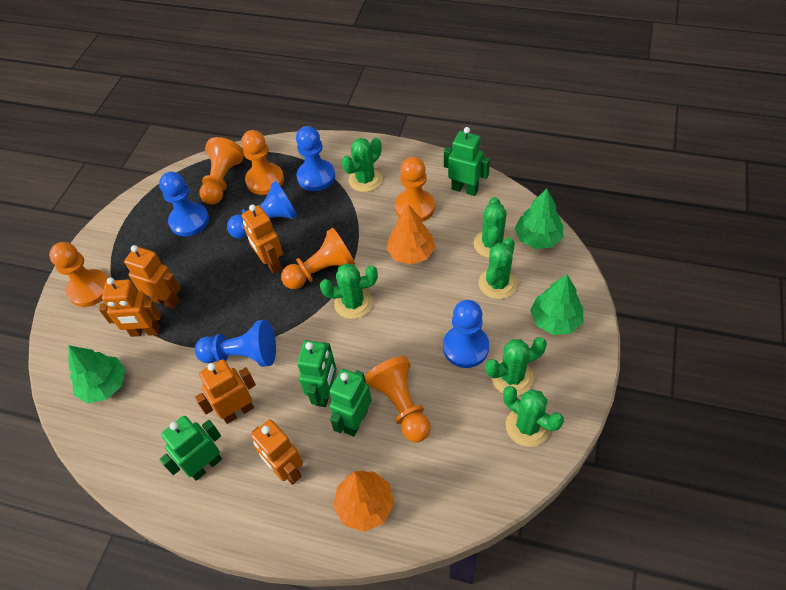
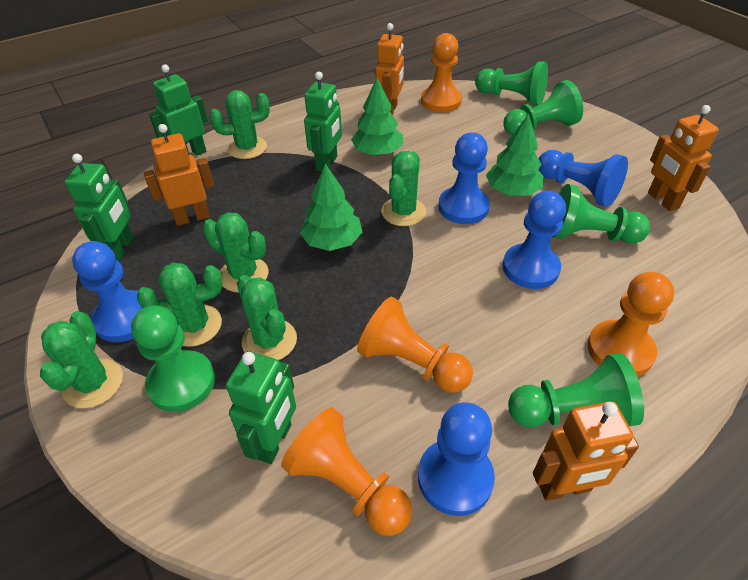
green pawn: 0 -> 5
orange pawn: 6 -> 4
orange robot: 5 -> 4
orange tree: 2 -> 0

